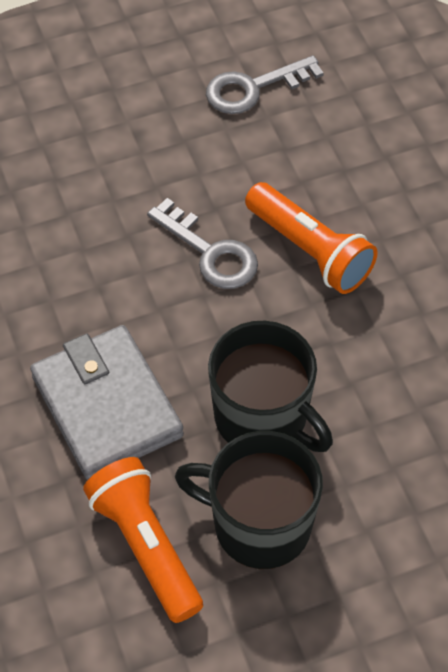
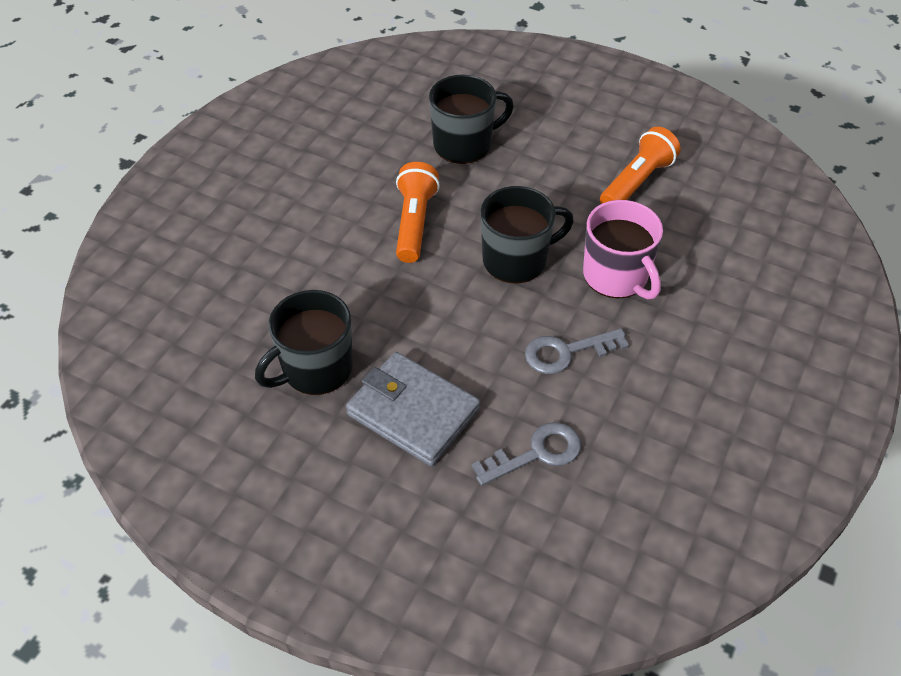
black mug: 2 -> 3
pink mug: 0 -> 1

